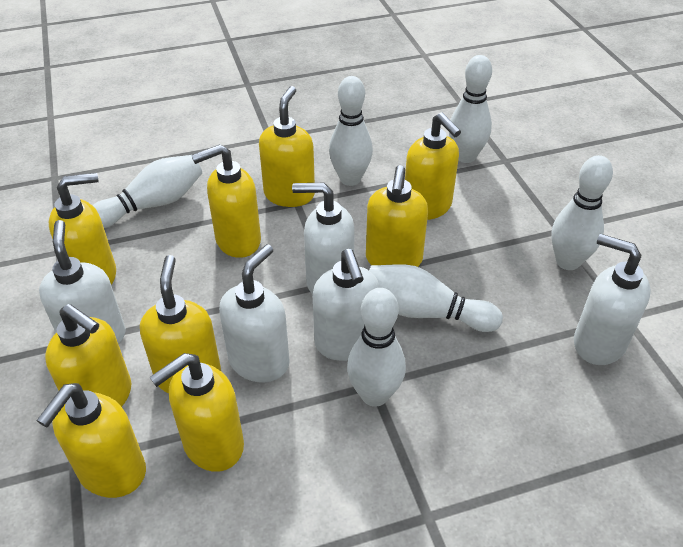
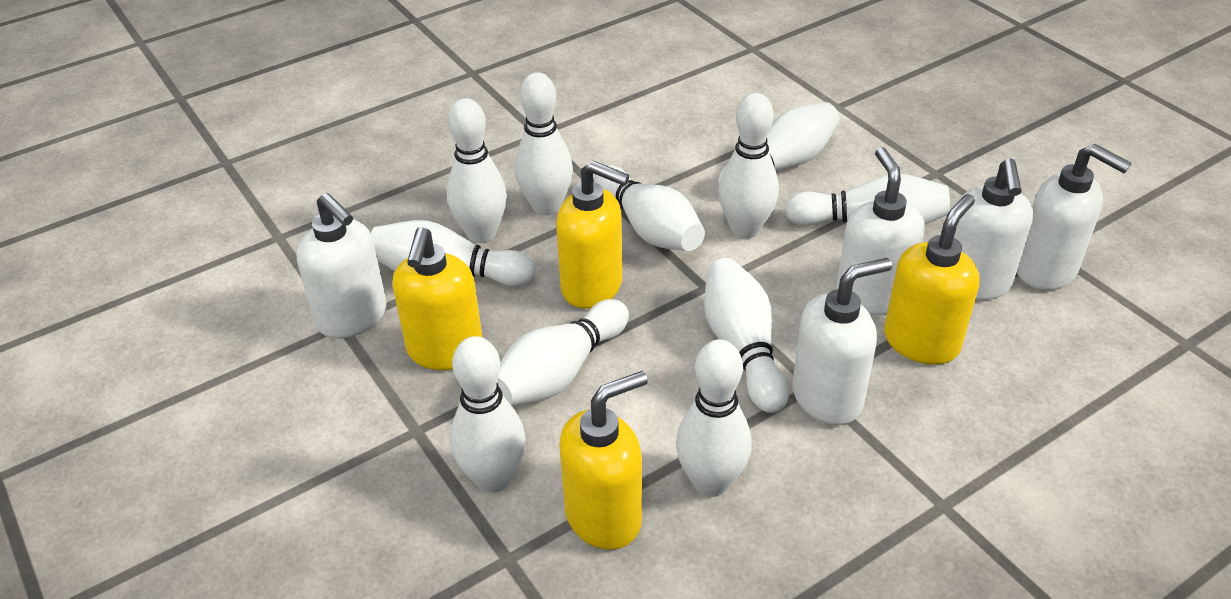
white bowling pin: 6 -> 11
yellow soap dispenser: 9 -> 4

